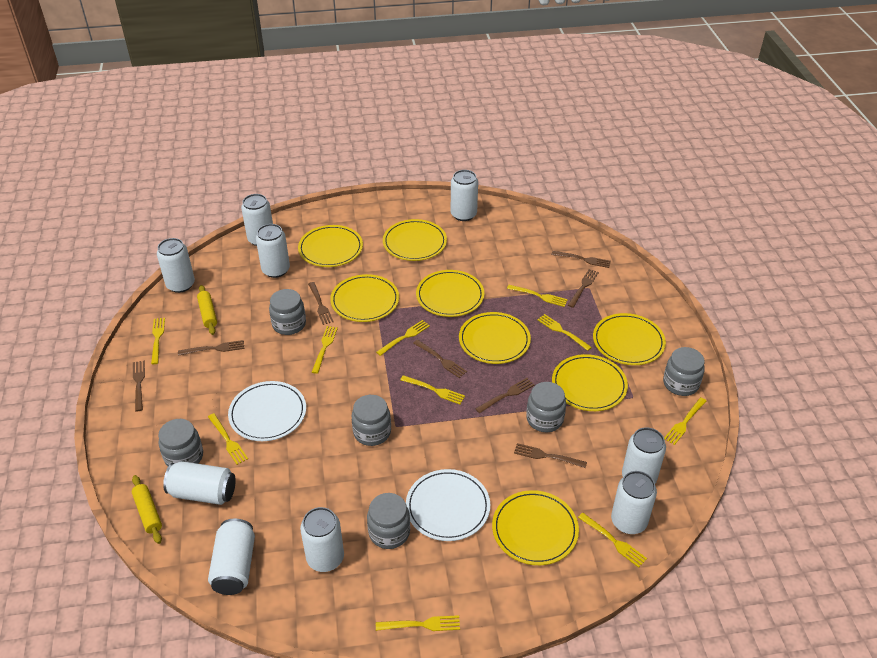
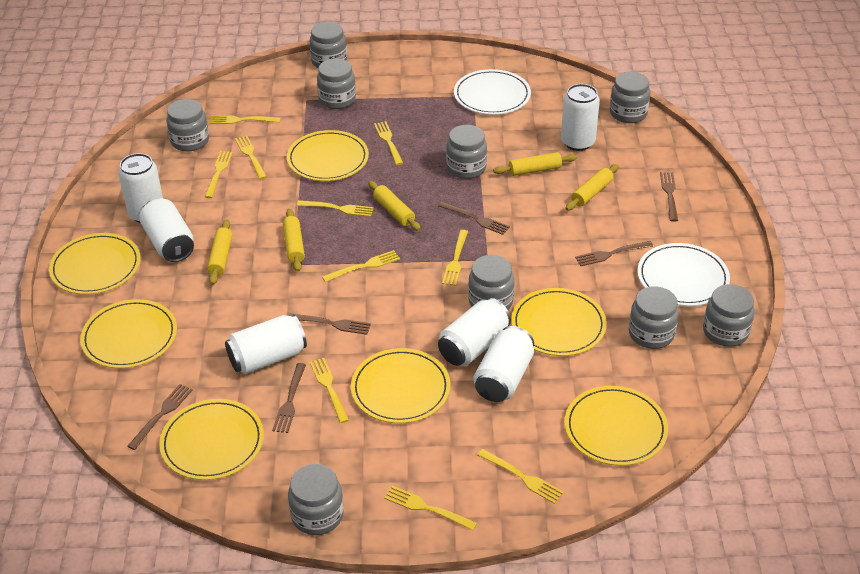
brown fork: 8 -> 6
grey jar: 6 -> 9
white can: 9 -> 6
yellow plate: 8 -> 7
yellow rolling pin: 2 -> 5

